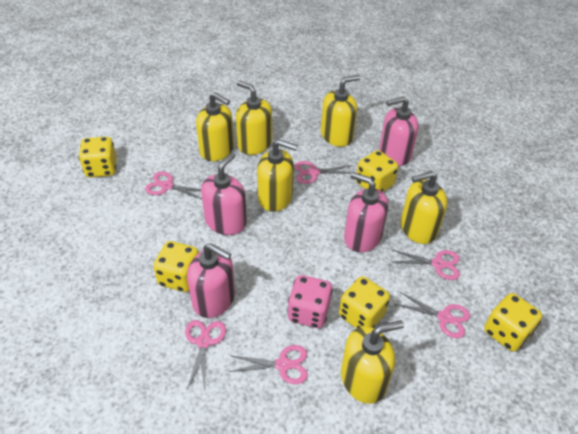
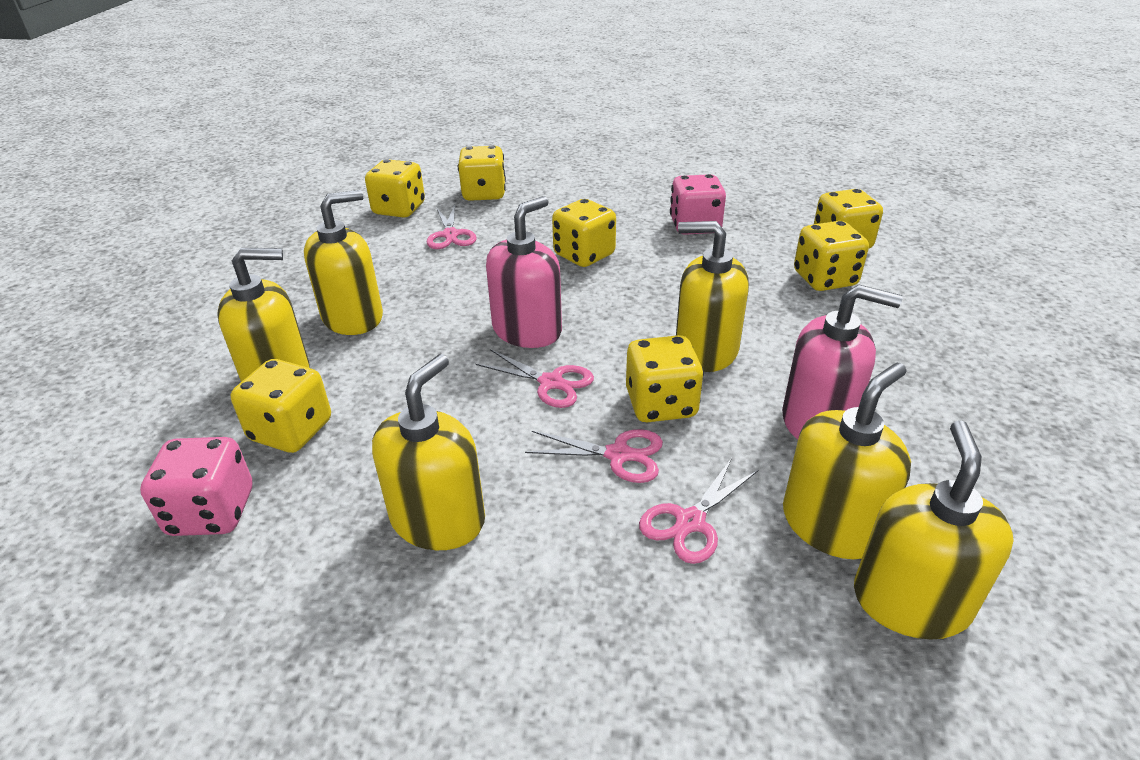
pink dice: 1 -> 2
pink scissors: 6 -> 4
pink soap dispenser: 4 -> 2
yellow dice: 5 -> 7

